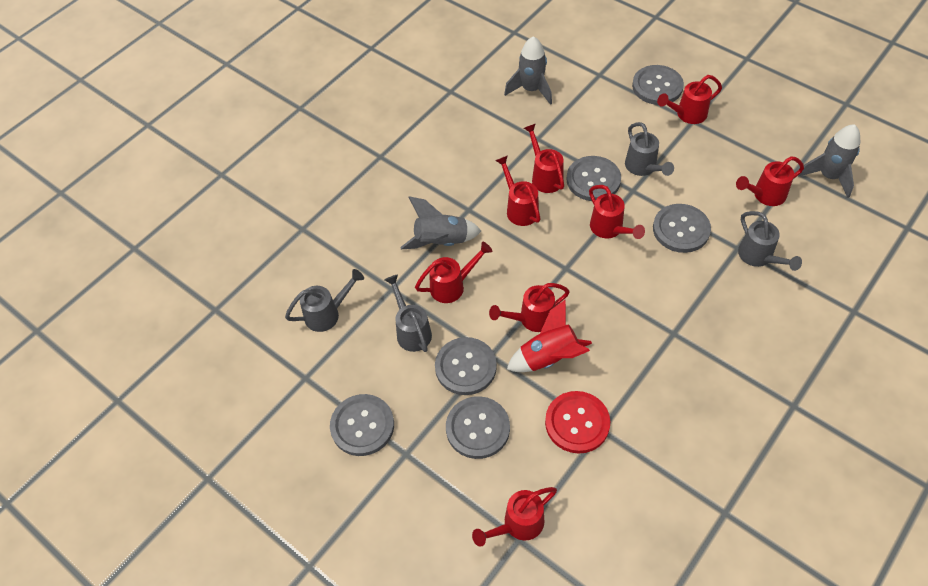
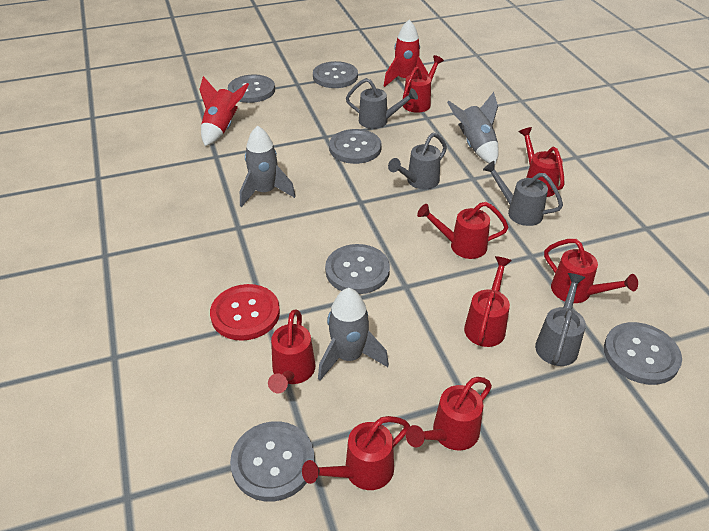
red rocket: 1 -> 2

